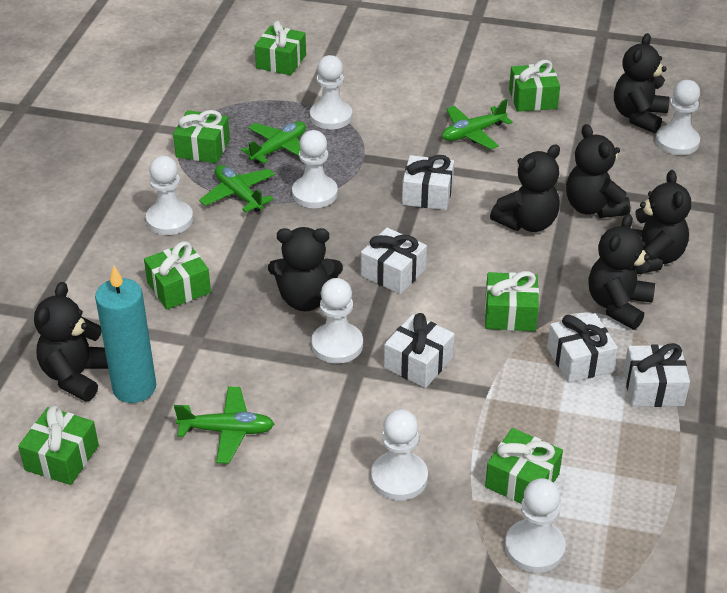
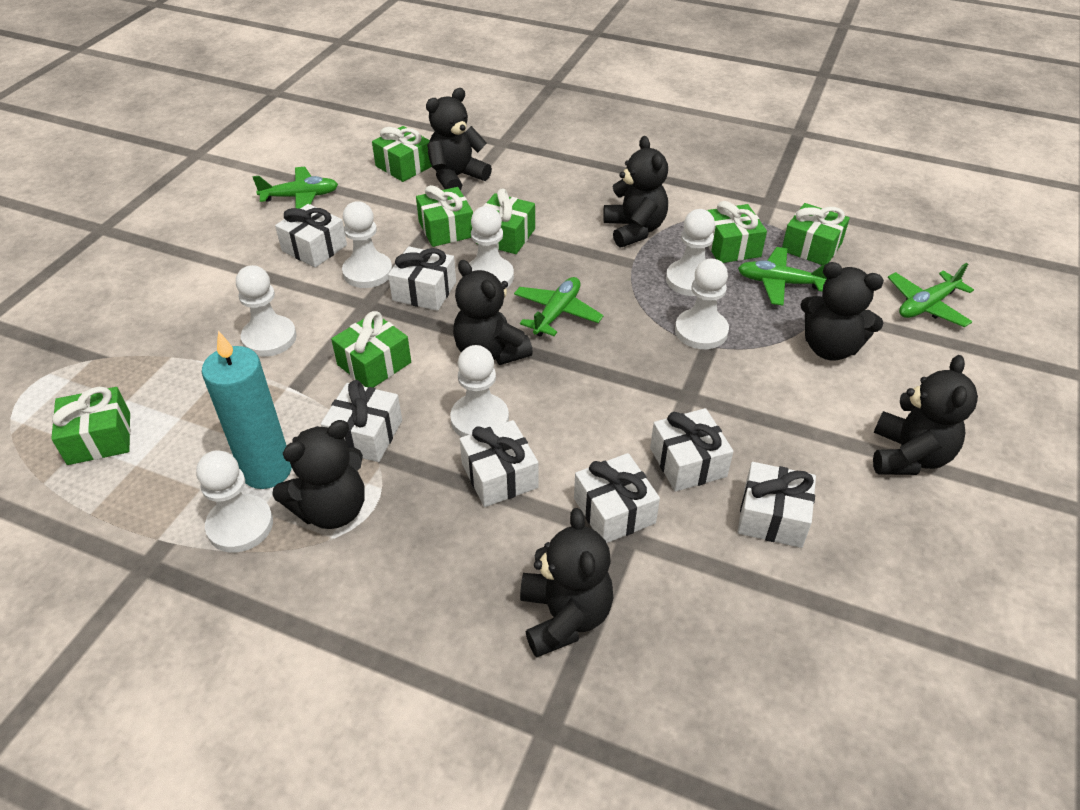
white gift: 5 -> 7

